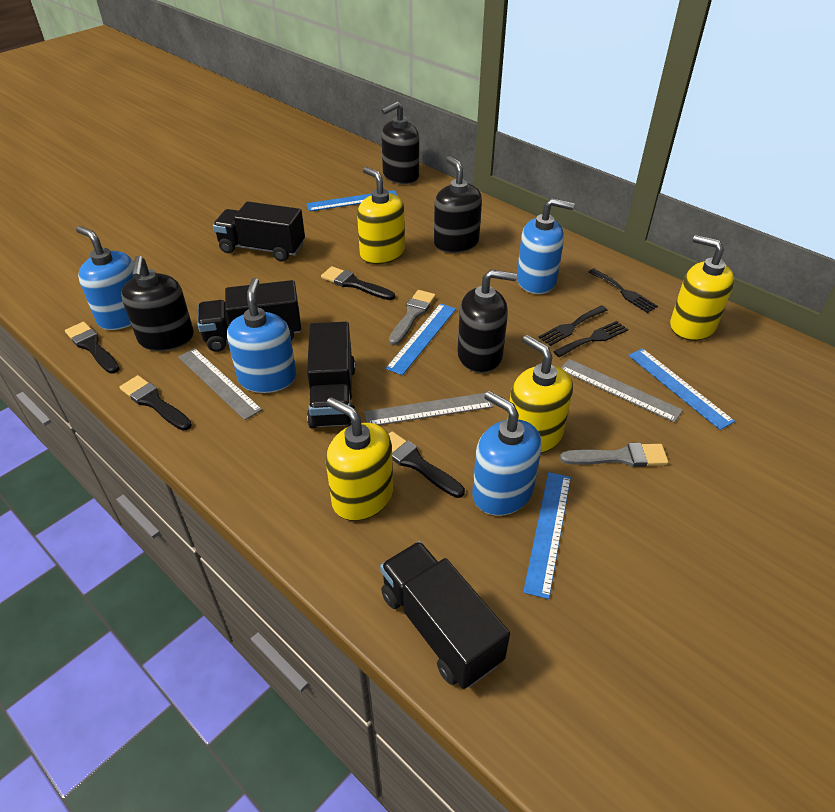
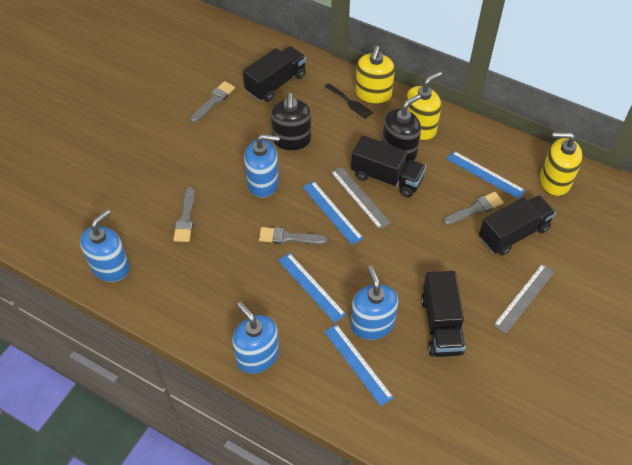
black brush: 4 -> 0
black fork: 3 -> 1
black soap dispenser: 4 -> 2
grey brush: 2 -> 4
grey ruler: 3 -> 2
yellow soap dispenser: 4 -> 3

